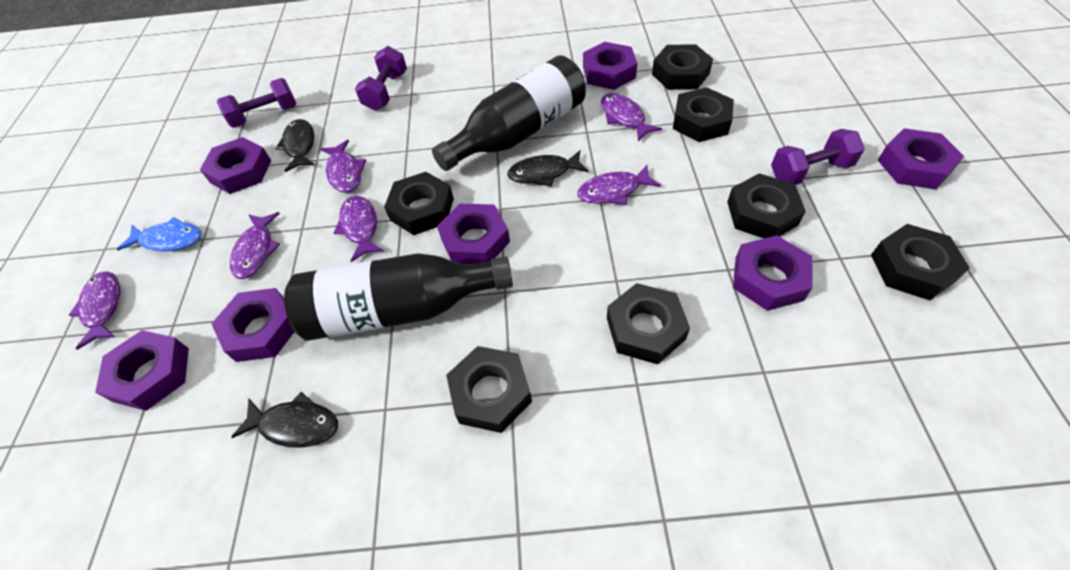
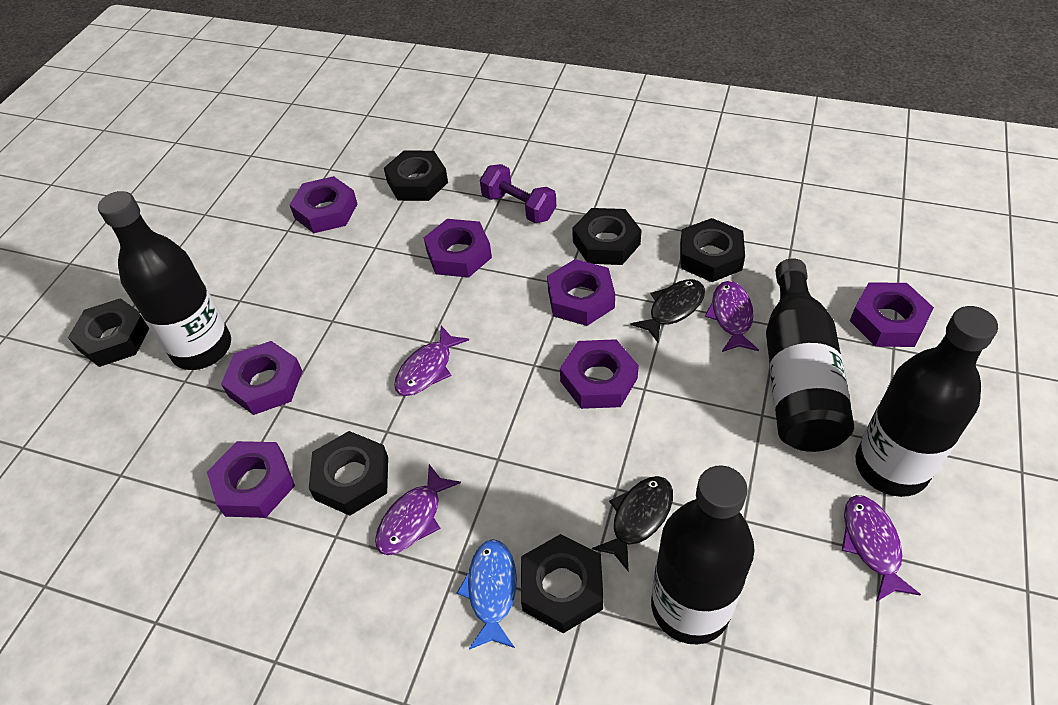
black bottle: 2 -> 4
black fish: 3 -> 2
black nut: 7 -> 6
purple dumbbell: 3 -> 1
purple fish: 6 -> 4

